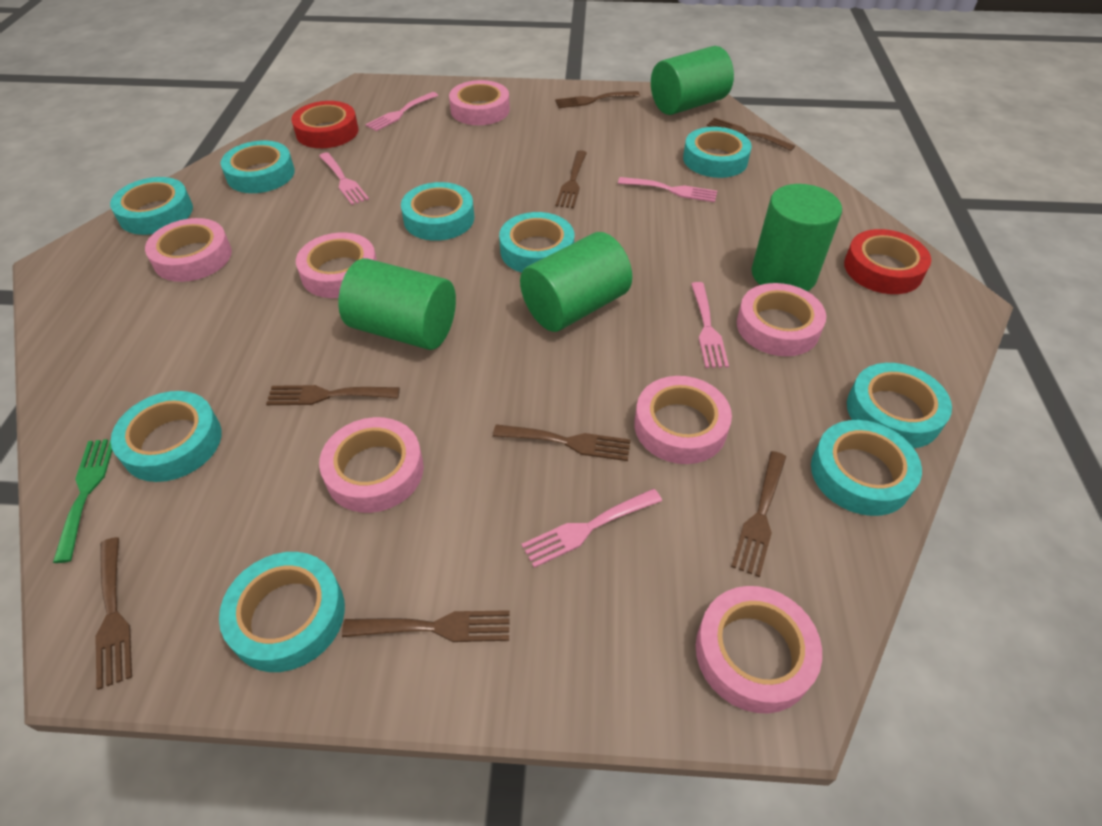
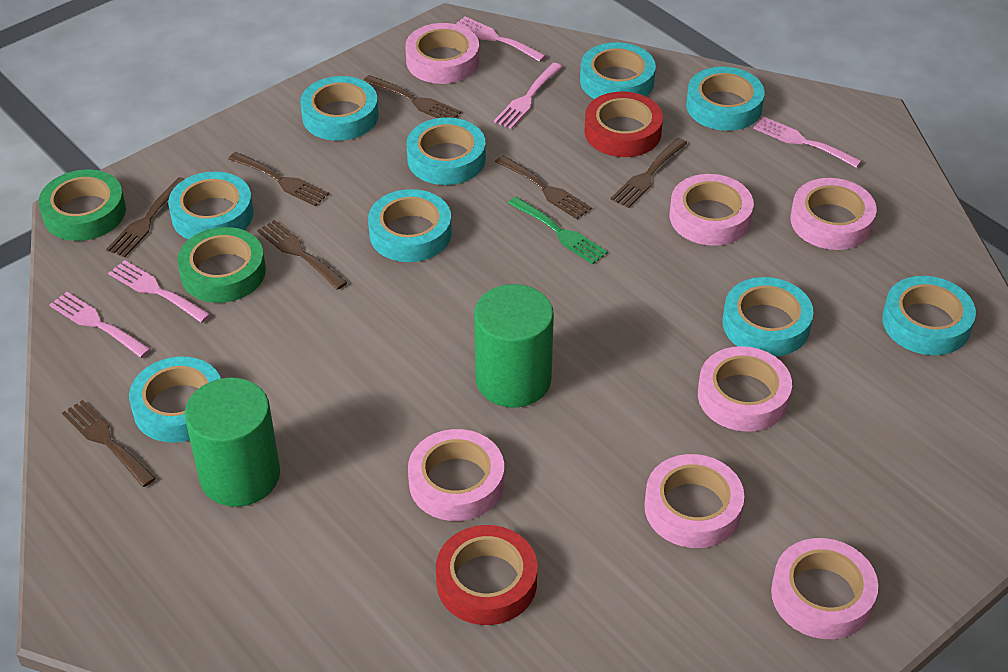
brown fork: 8 -> 7
green cylinder: 4 -> 2
green tape: 0 -> 2

